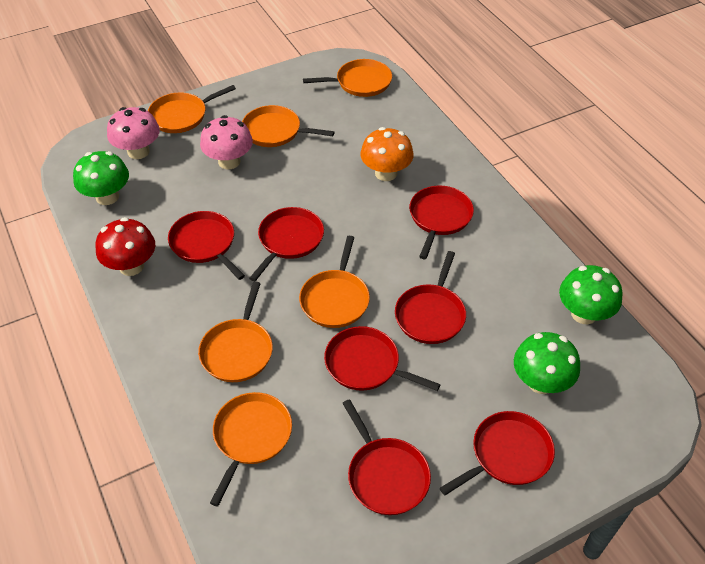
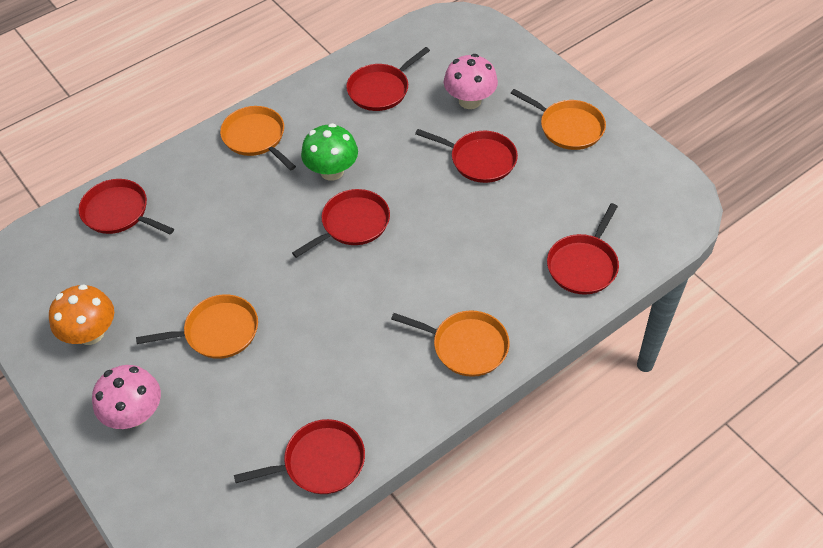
green mushroom: 3 -> 1
orange pan: 6 -> 4
red mushroom: 1 -> 0
red pan: 7 -> 6

